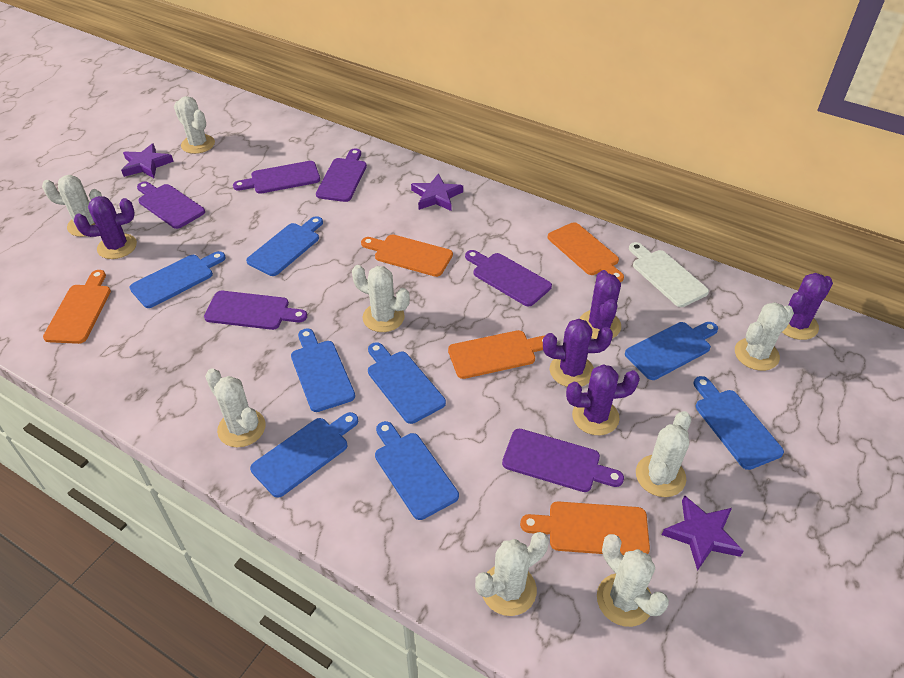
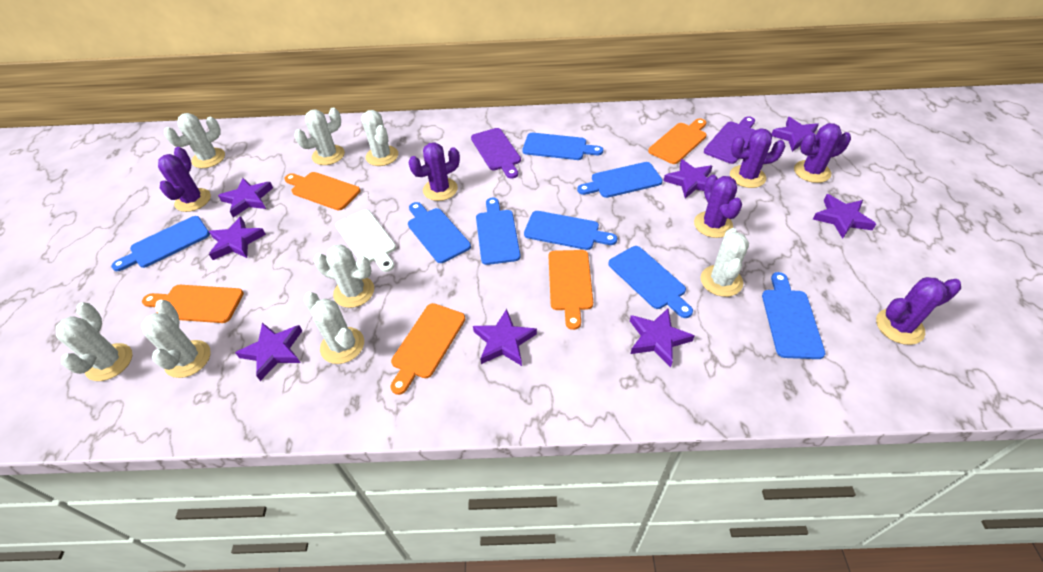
purple cactus: 5 -> 6
purple cutting board: 6 -> 2
purple star: 3 -> 8

